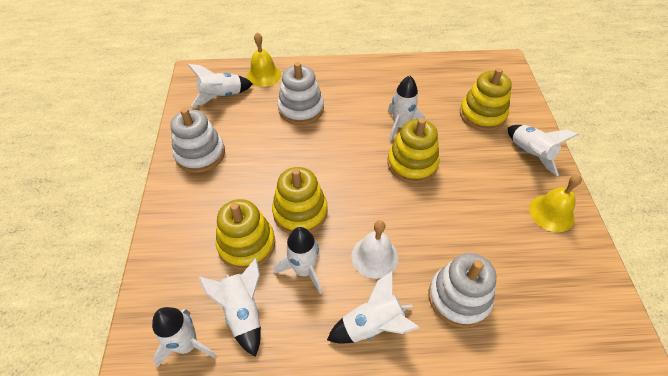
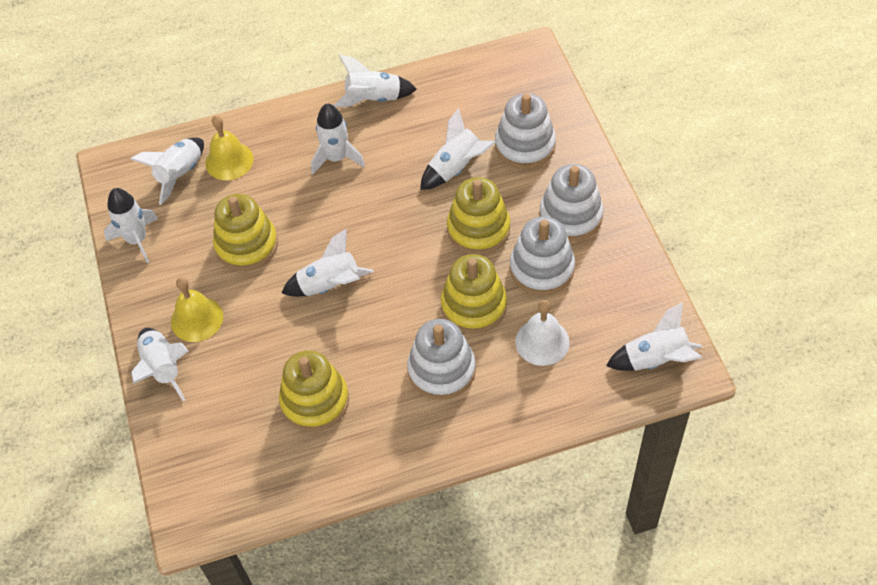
white rocket: 7 -> 8
white stacking toy: 3 -> 4

